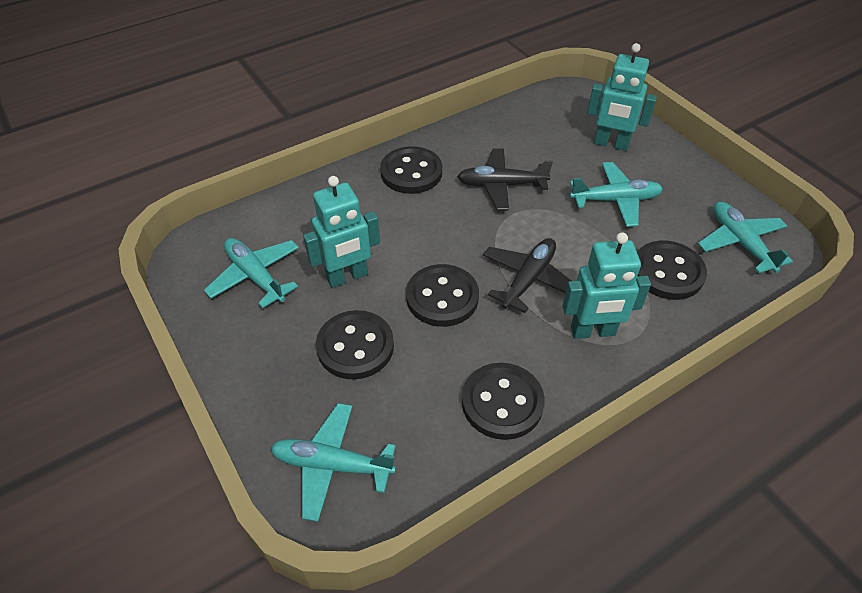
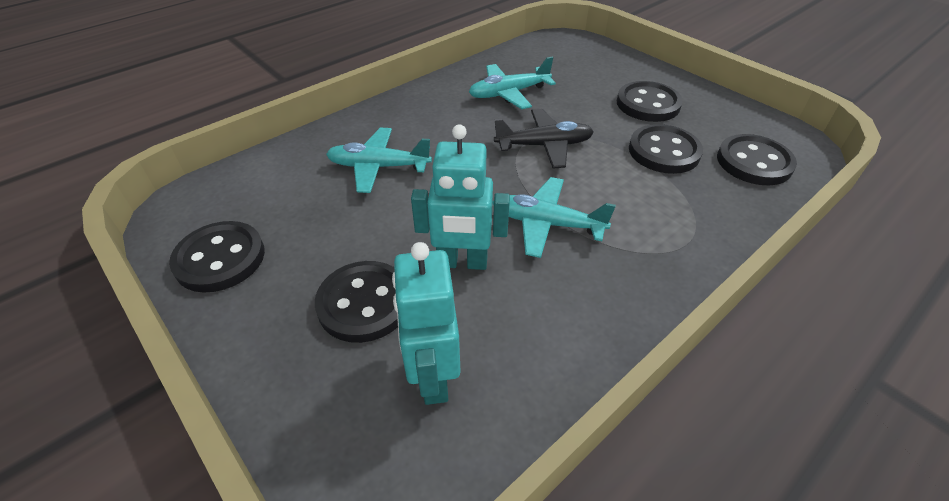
black plane: 2 -> 1
turquoise plane: 4 -> 3
turquoise robot: 3 -> 2

